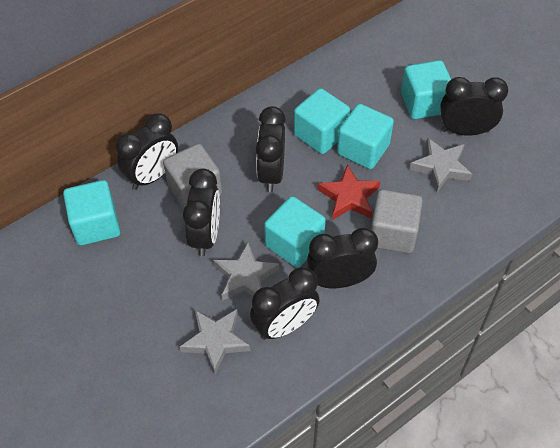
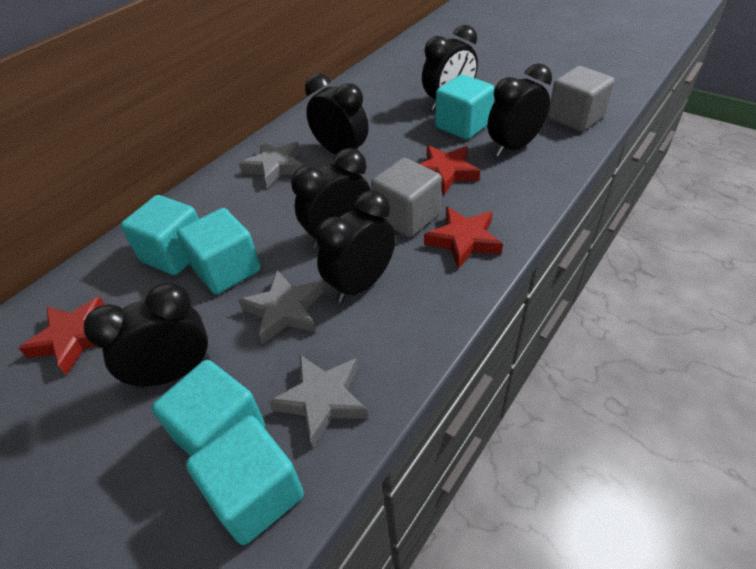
red star: 1 -> 3

